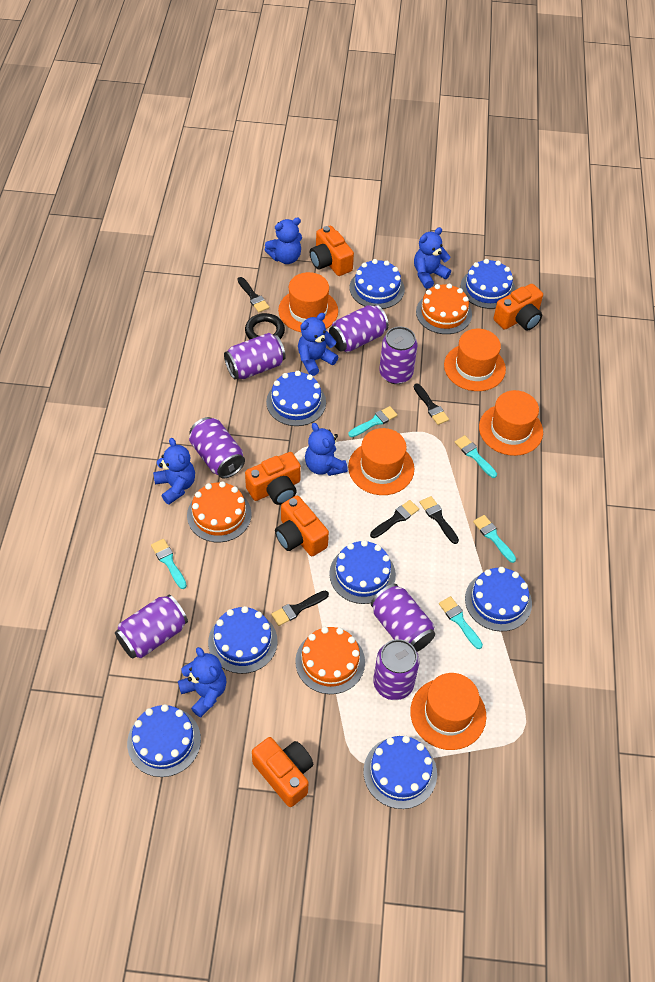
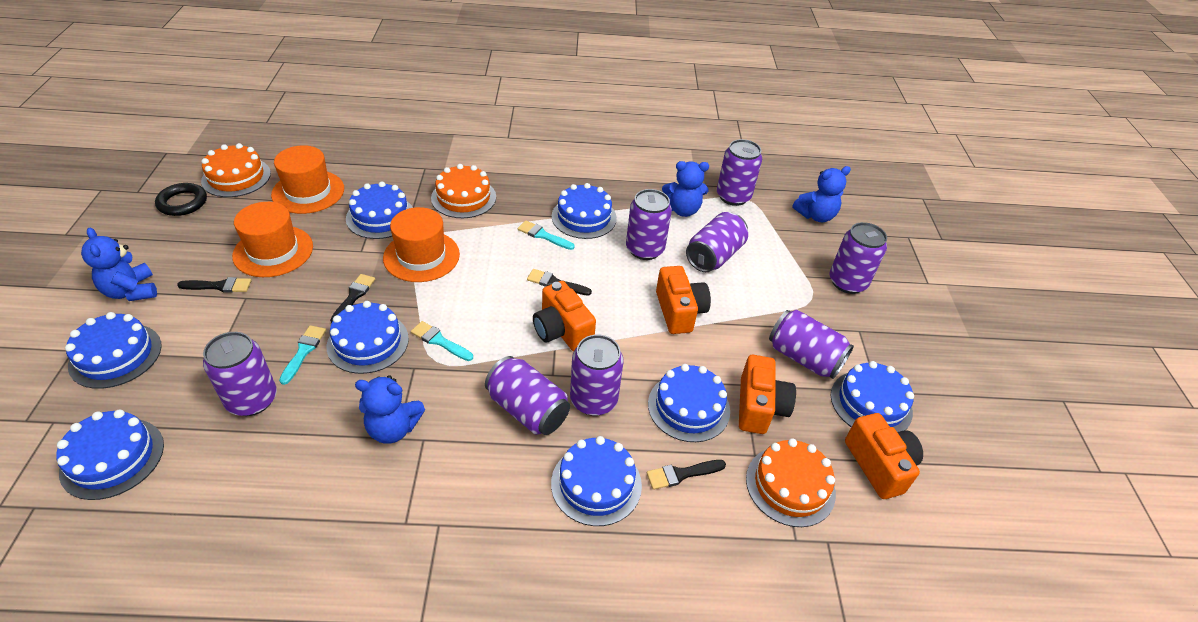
black brush: 5 -> 4
blue teddy bear: 6 -> 4
orange camera: 5 -> 4
orange hat: 5 -> 3
purple can: 7 -> 8
turquoise brush: 5 -> 3

